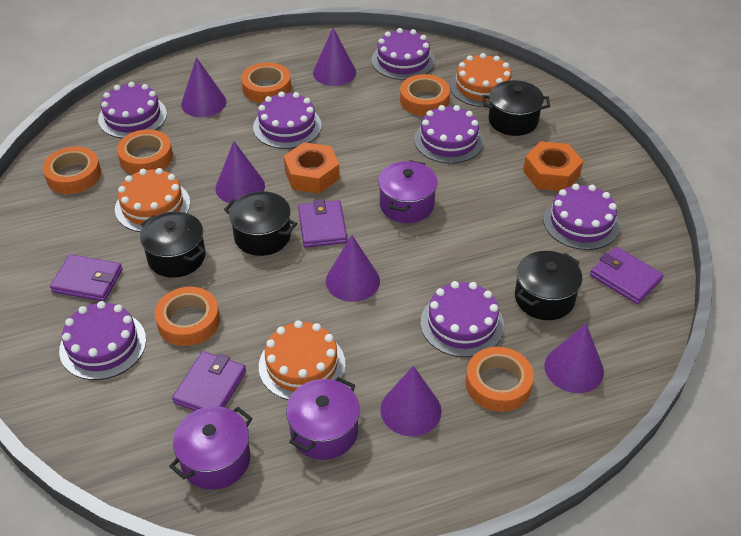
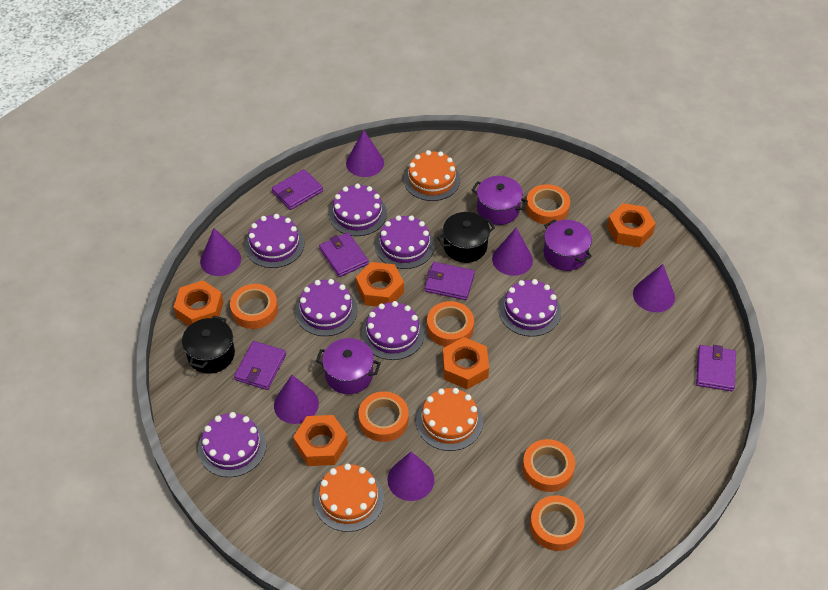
black pot: 4 -> 2
orange nut: 2 -> 5
purple wallet: 4 -> 5

